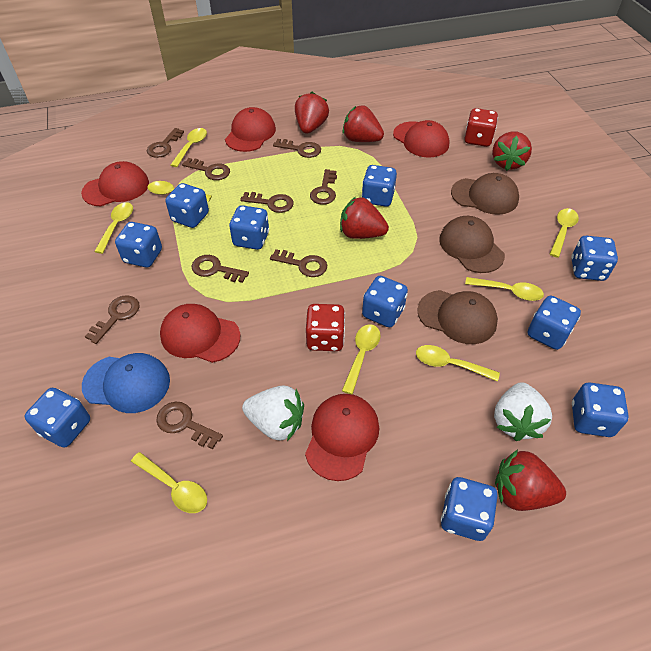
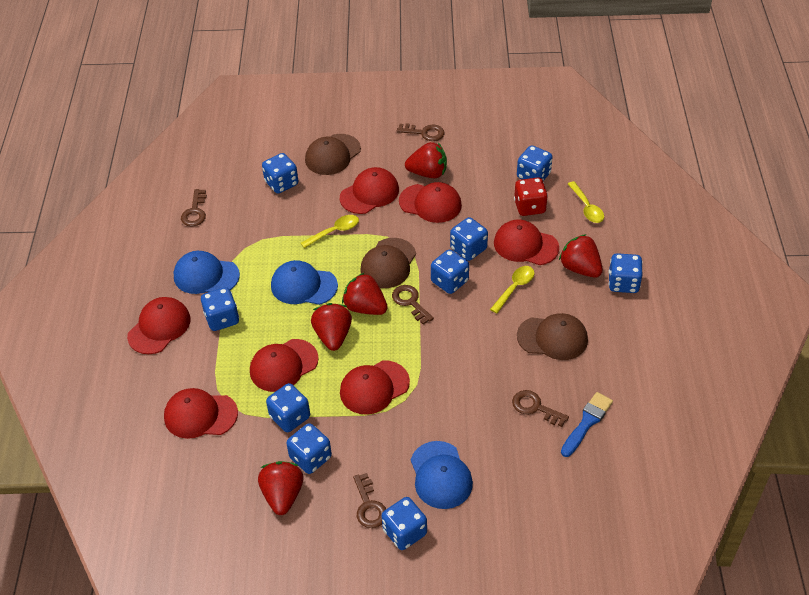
blue brush: 0 -> 1
blue cap: 1 -> 3
blue dice: 10 -> 9
brown key: 9 -> 5
red cap: 5 -> 7
red dice: 2 -> 1
white strawberry: 2 -> 0
yellow spoon: 8 -> 3

